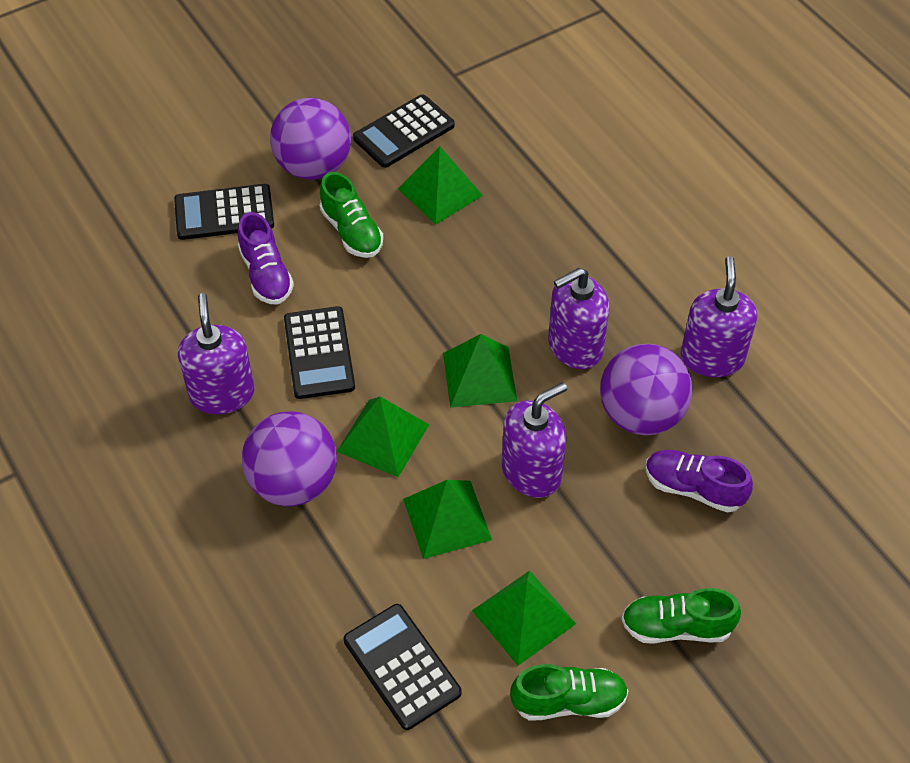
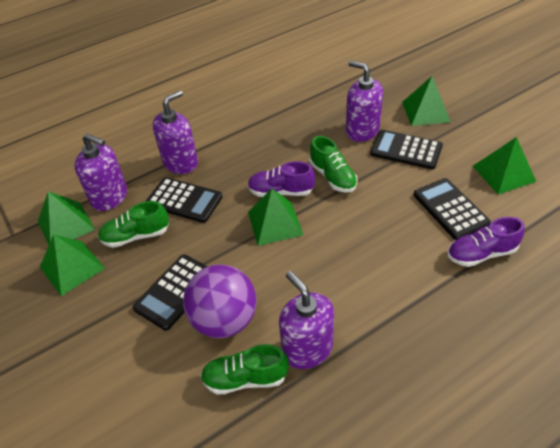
purple ball: 3 -> 1

